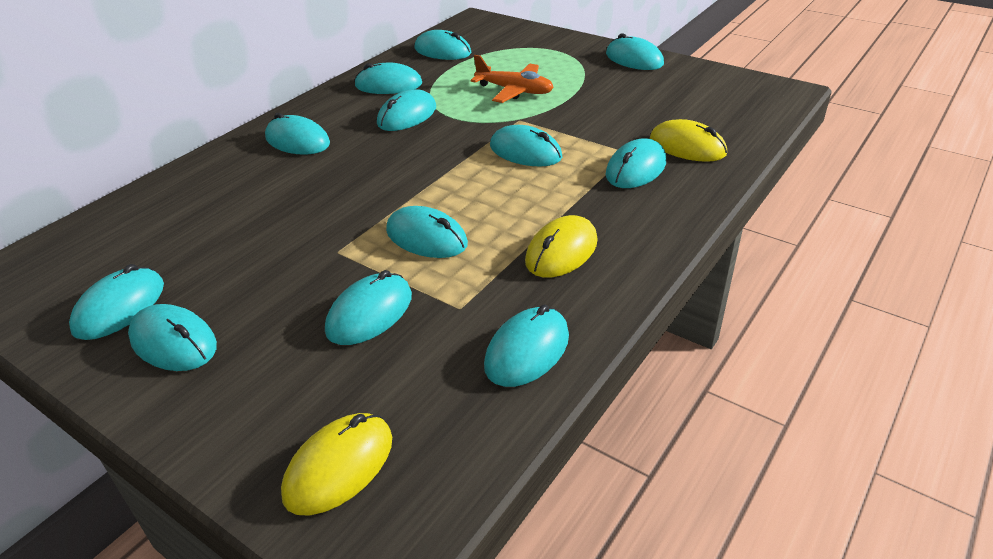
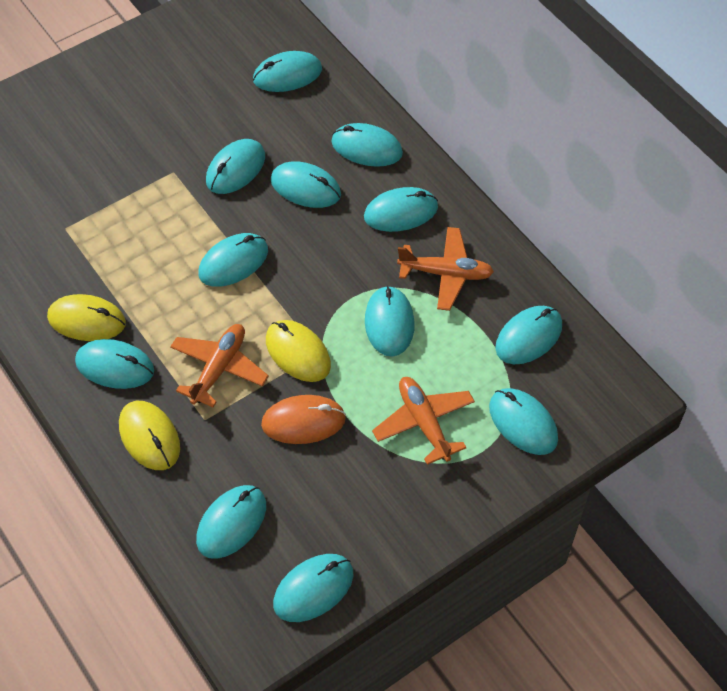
orange mouse: 0 -> 1
orange plane: 1 -> 3

